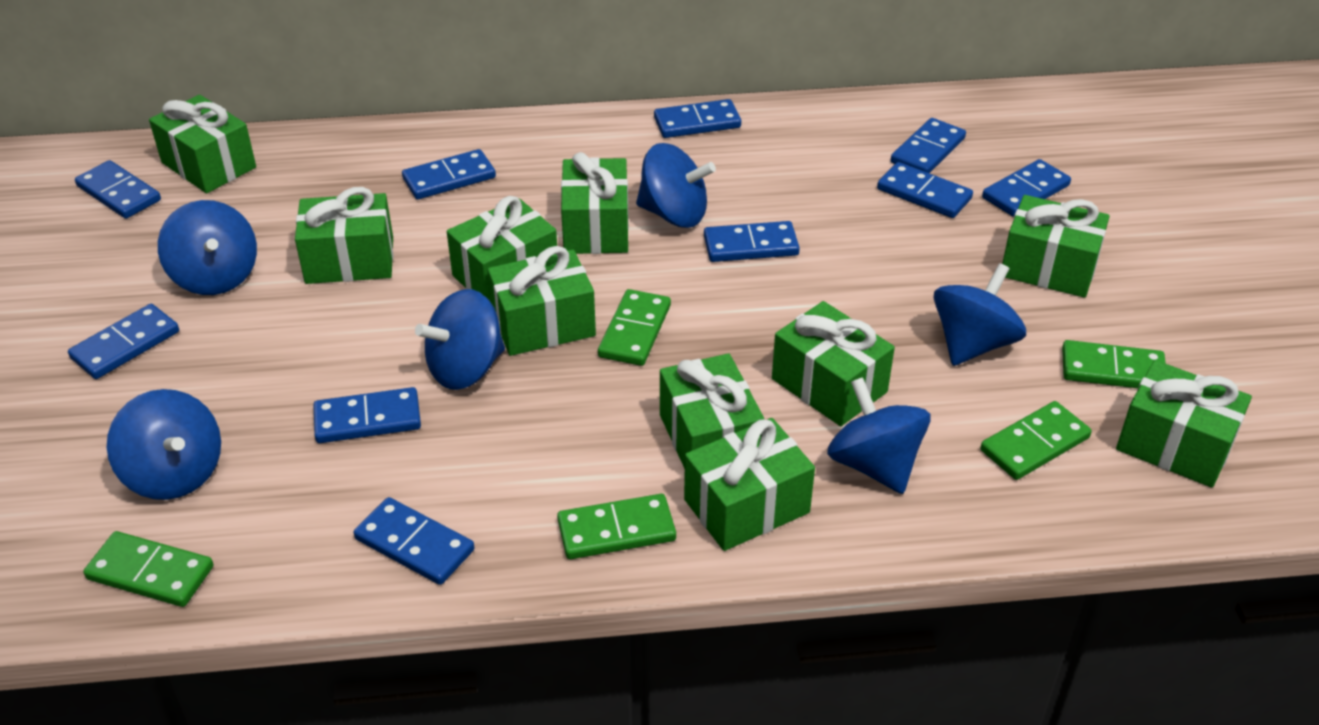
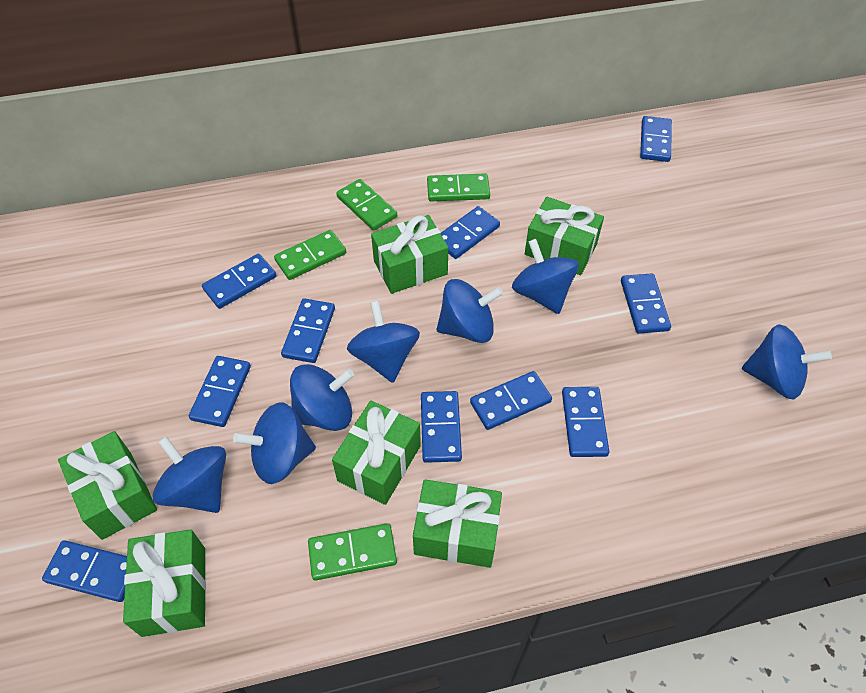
blue spinning top: 6 -> 7
green domino: 5 -> 4
green gift: 10 -> 6

